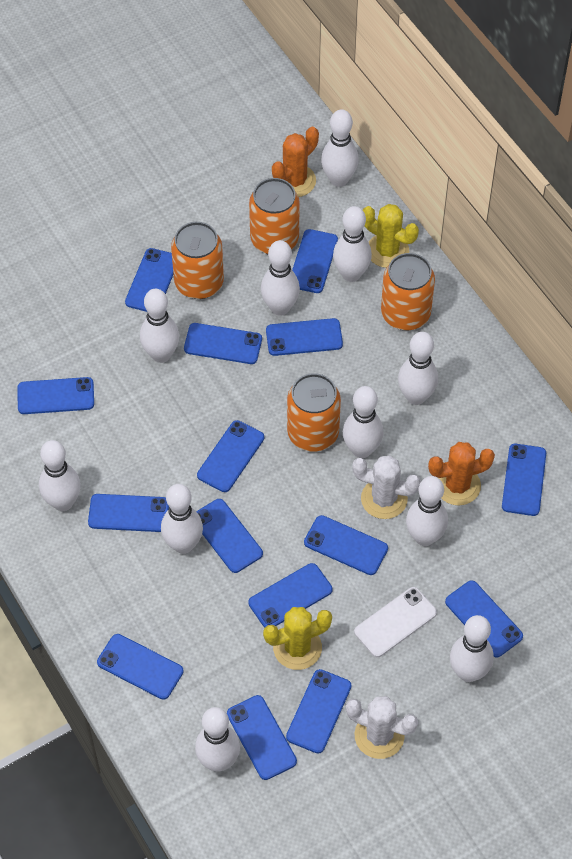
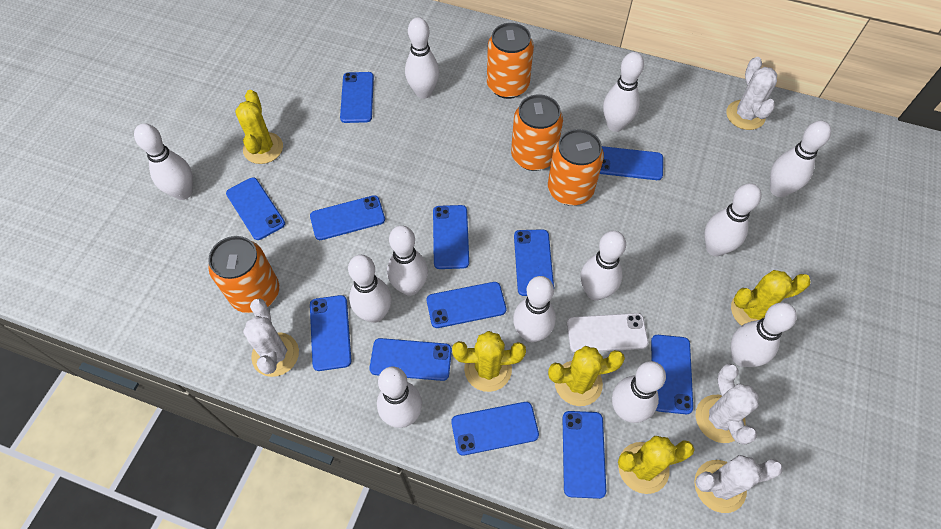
blue phone: 15 -> 12
orange cactus: 2 -> 0
white bowling pin: 11 -> 12
white cactus: 2 -> 4
yellow cactus: 2 -> 5

